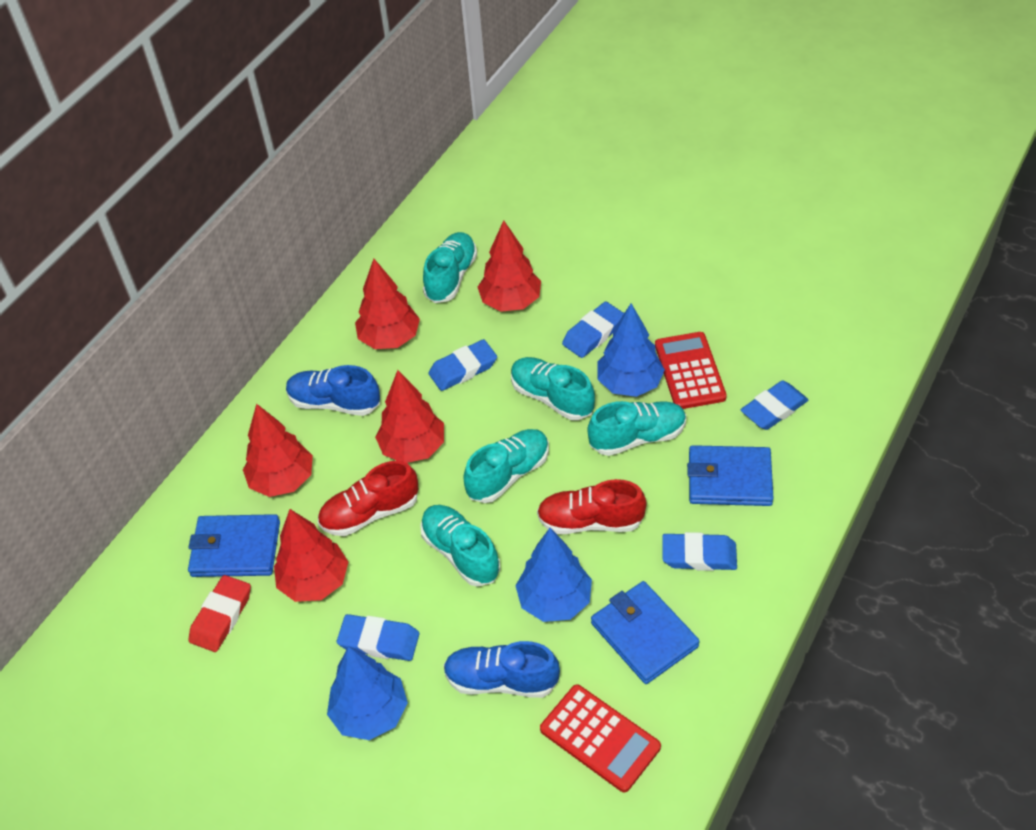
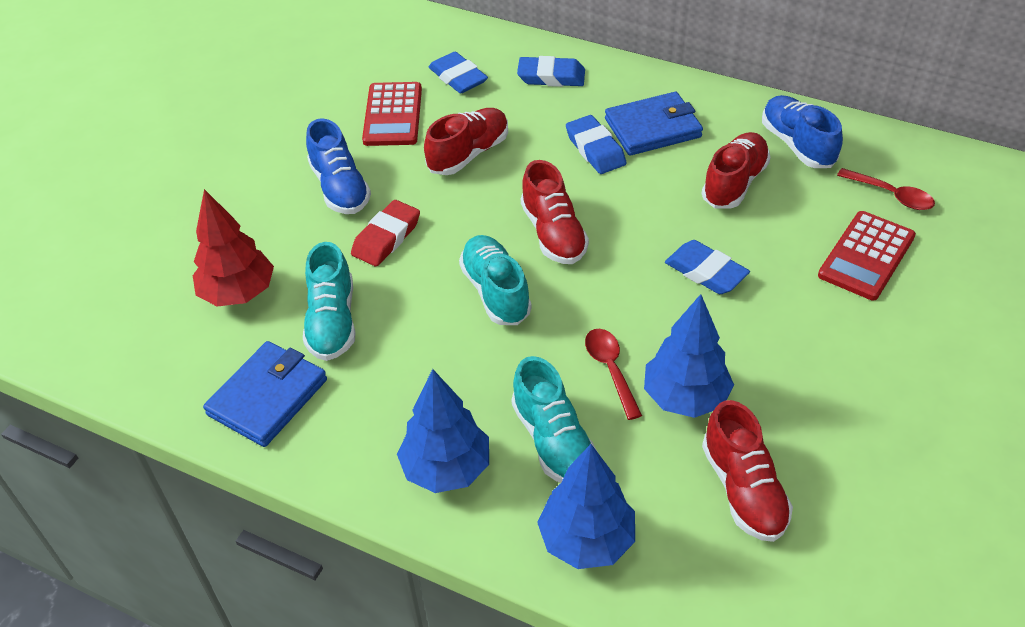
blue eraser: 5 -> 4
blue wallet: 3 -> 2
red shoe: 2 -> 4
red spoon: 0 -> 2
red tree: 5 -> 1
turquoise shoe: 5 -> 3

